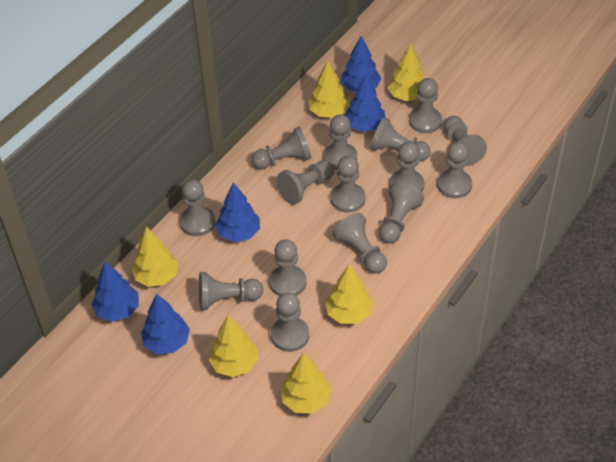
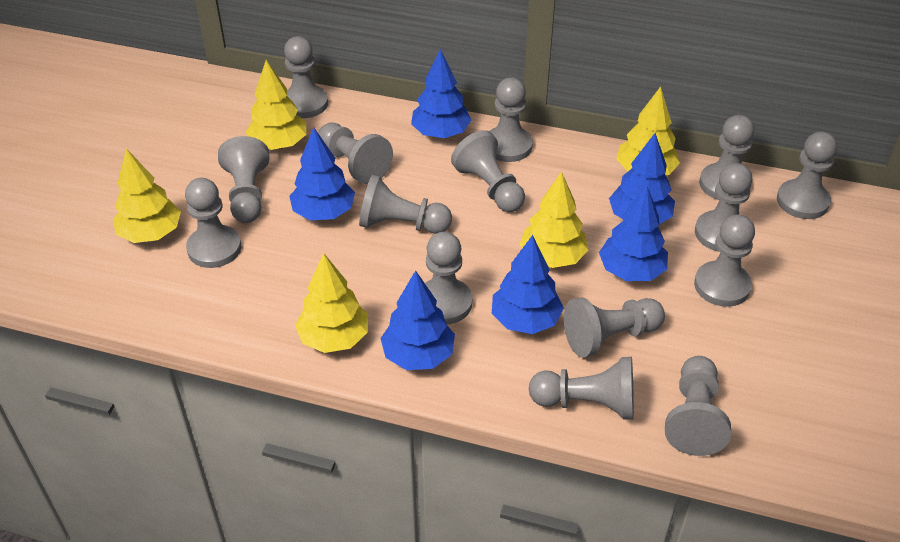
blue tree: 5 -> 6
yellow tree: 6 -> 5

